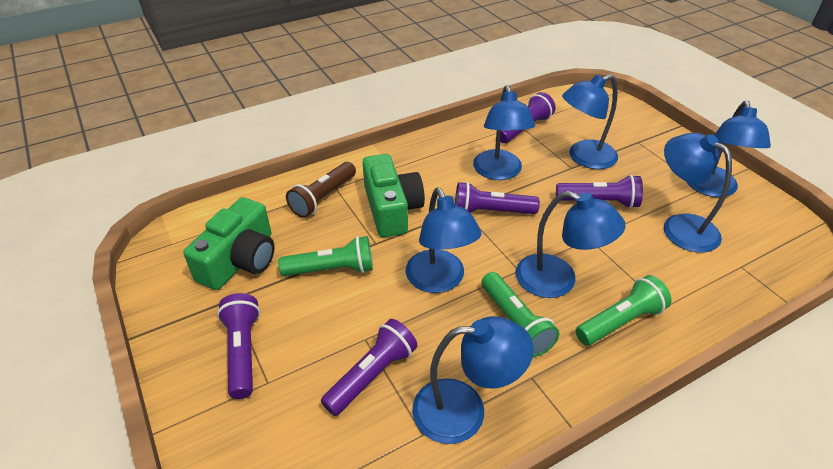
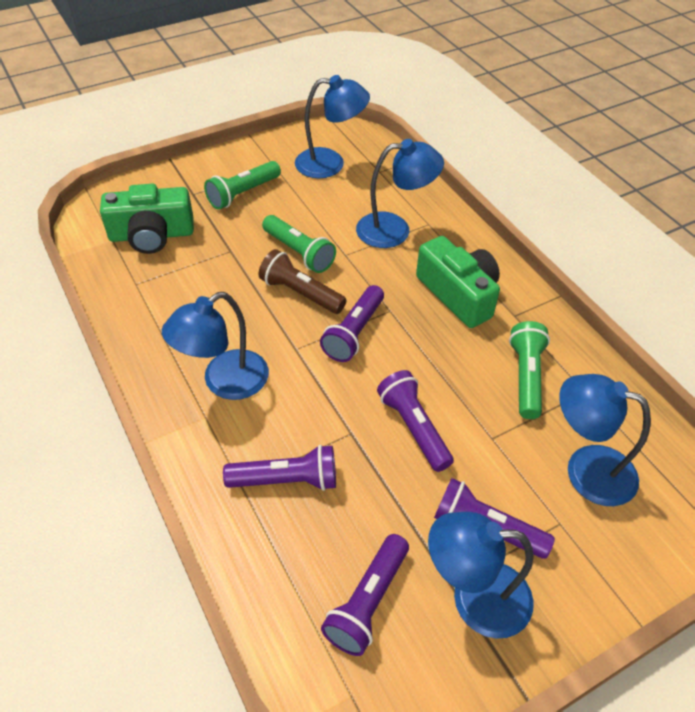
blue lamp: 7 -> 5

